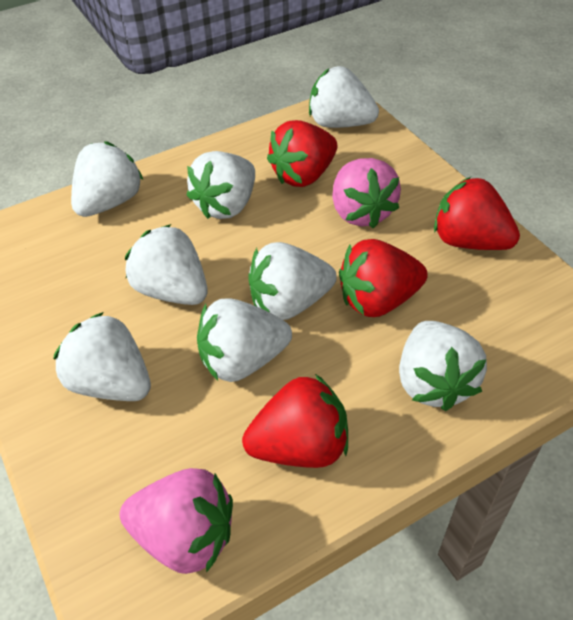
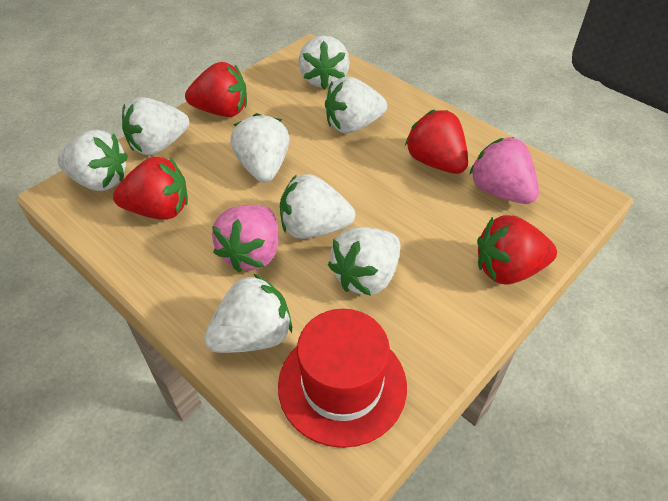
red hat: 0 -> 1

